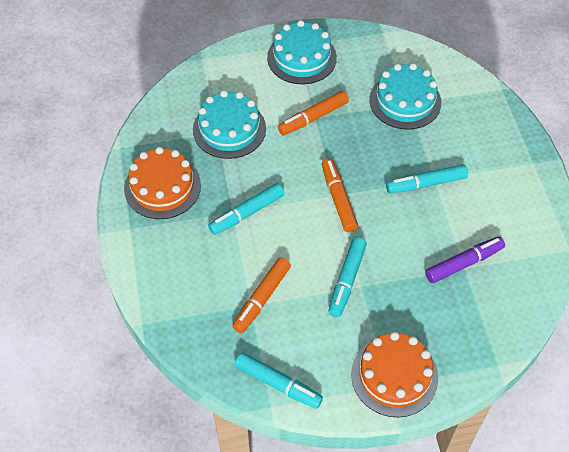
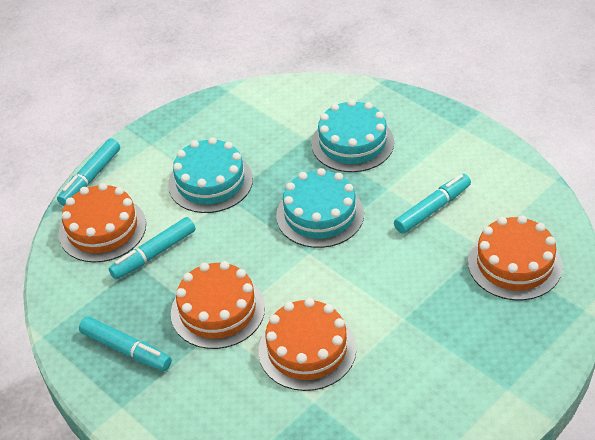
orange cake: 2 -> 4
orange marker: 3 -> 0
purple marker: 1 -> 0

